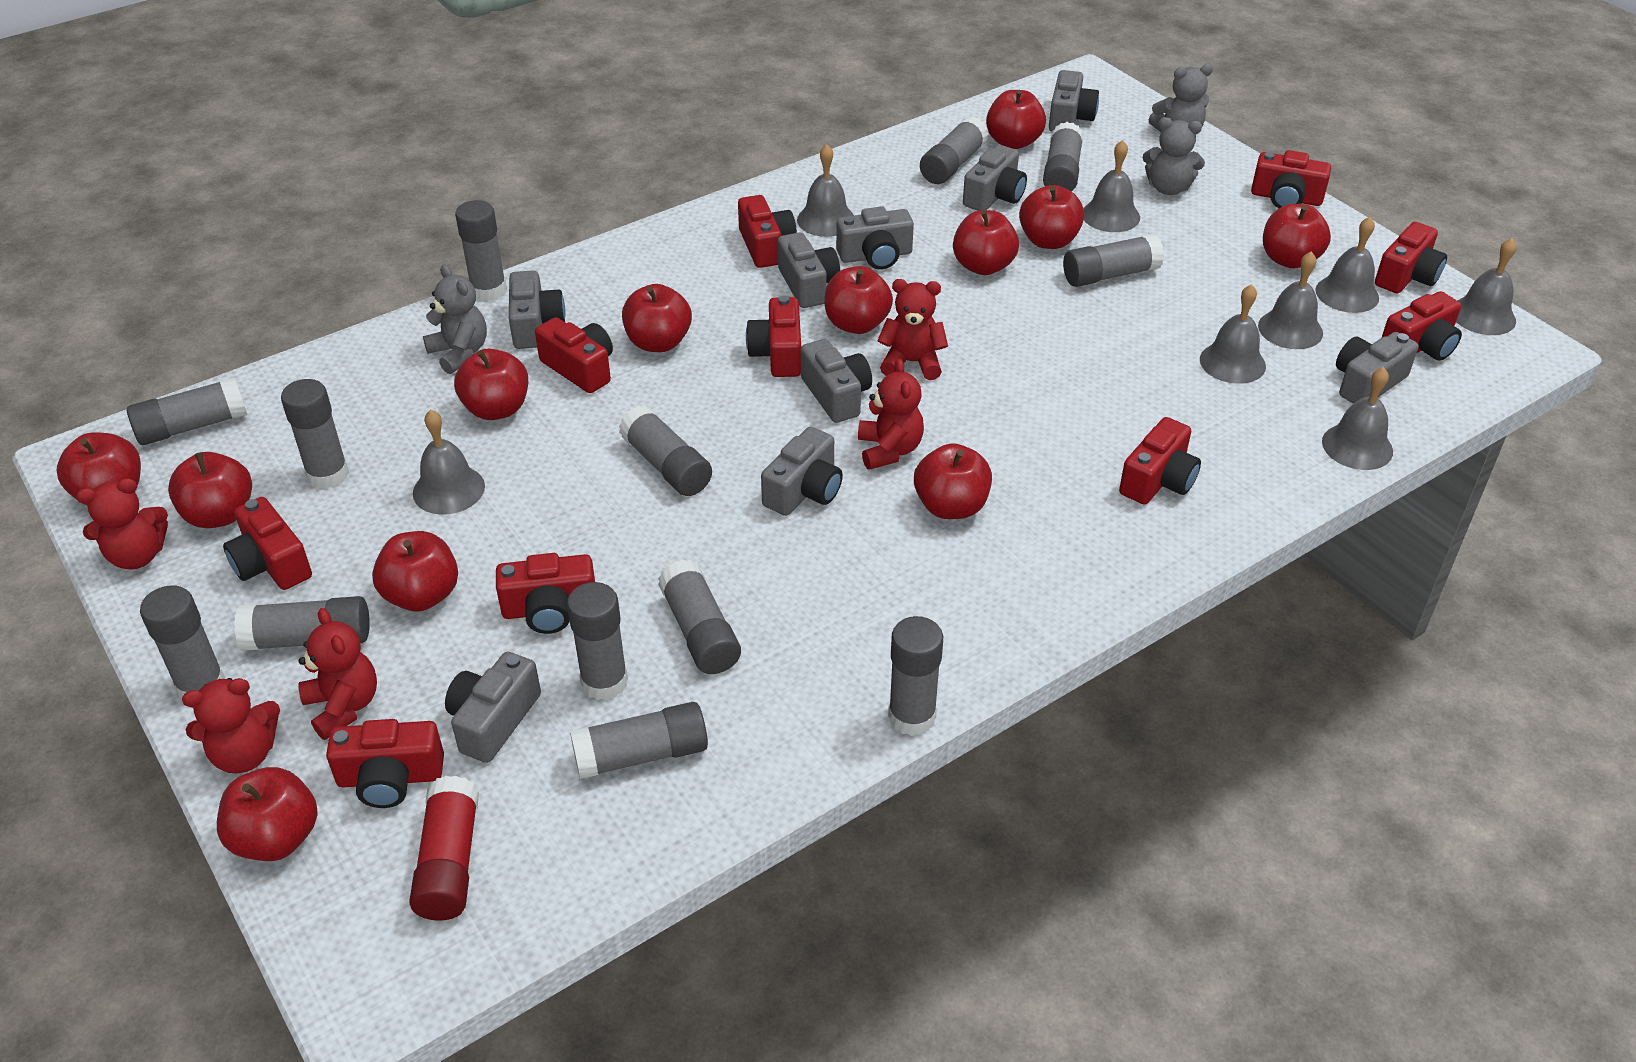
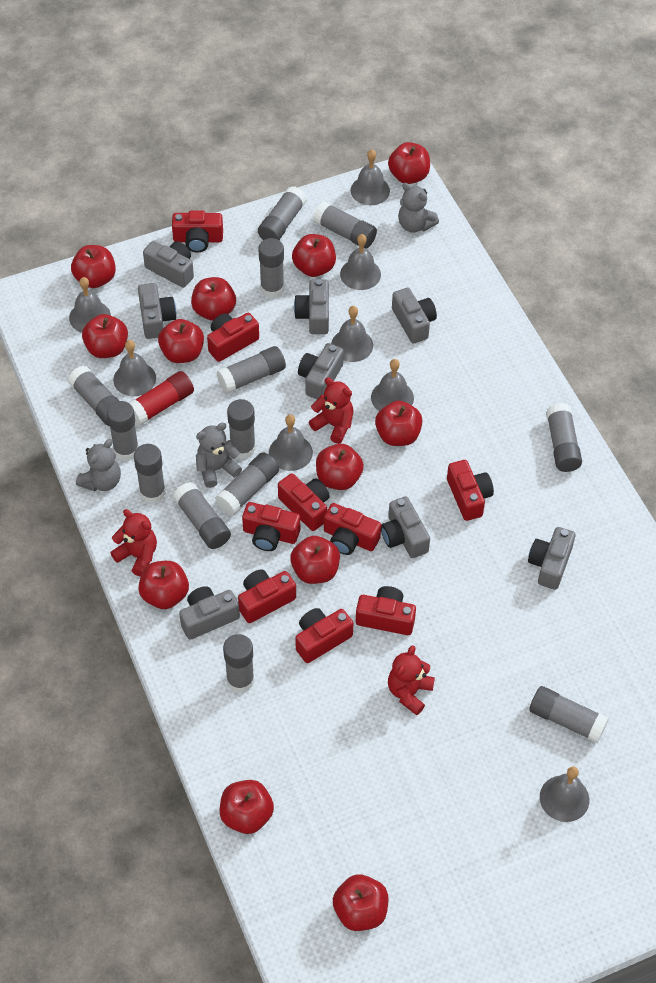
grey camera: 9 -> 8
red camera: 10 -> 9
red teddy bear: 5 -> 3

